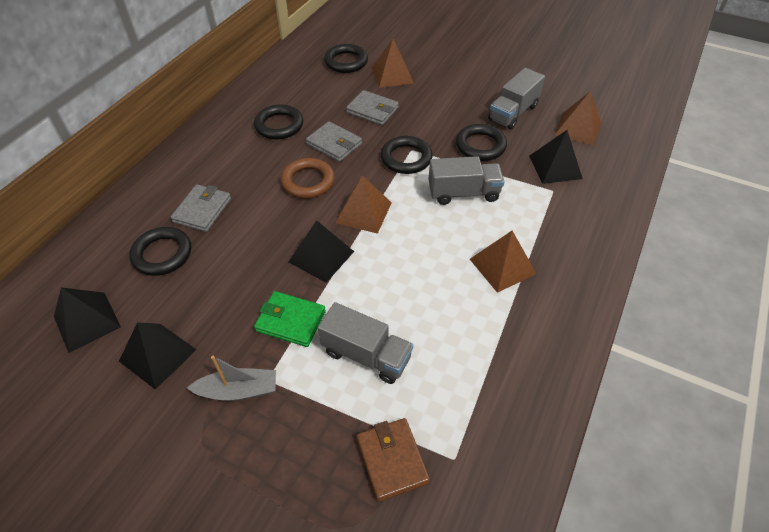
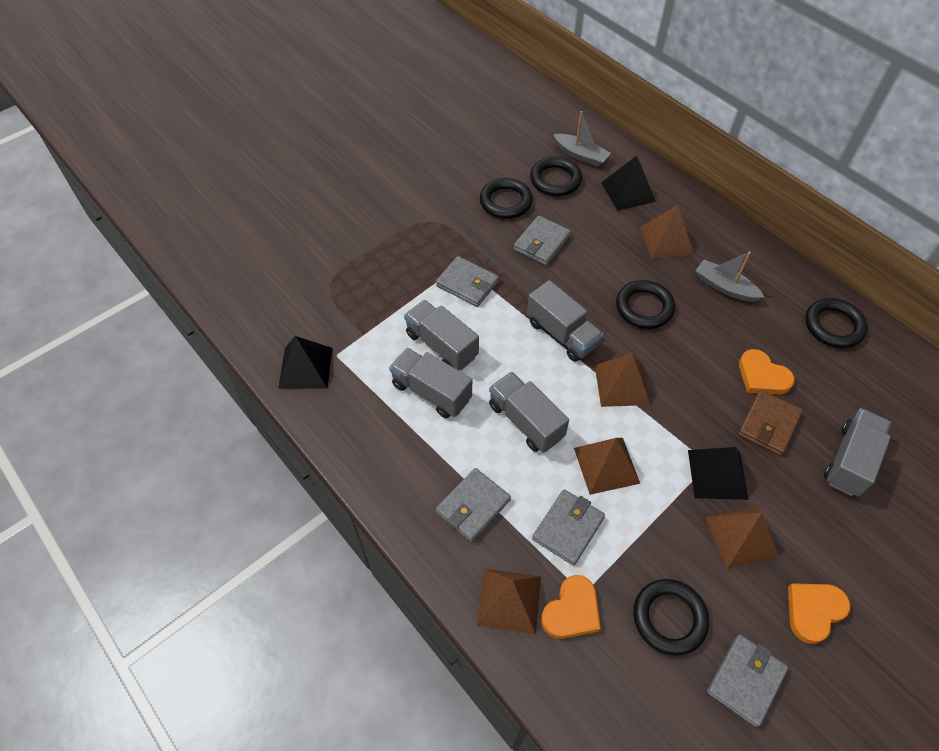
black pyramid: 4 -> 3
brown pyramid: 4 -> 5
brown ring: 1 -> 0
green wallet: 1 -> 0
grey boat: 1 -> 2
grey truck: 3 -> 5
grey wallet: 3 -> 5
orange heart: 0 -> 3

